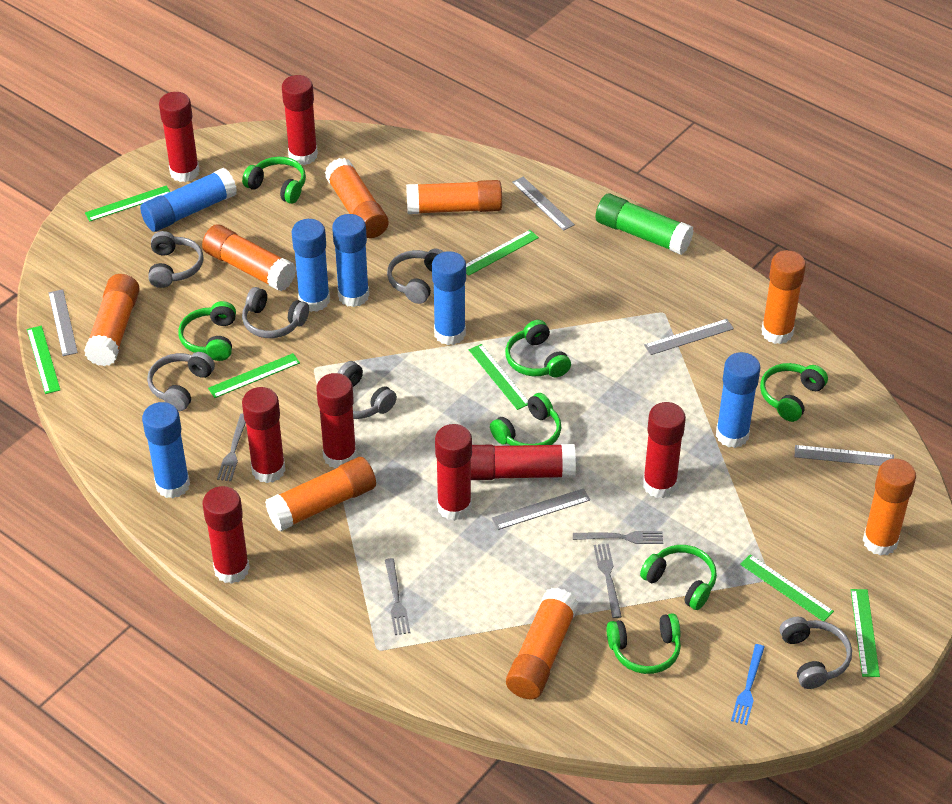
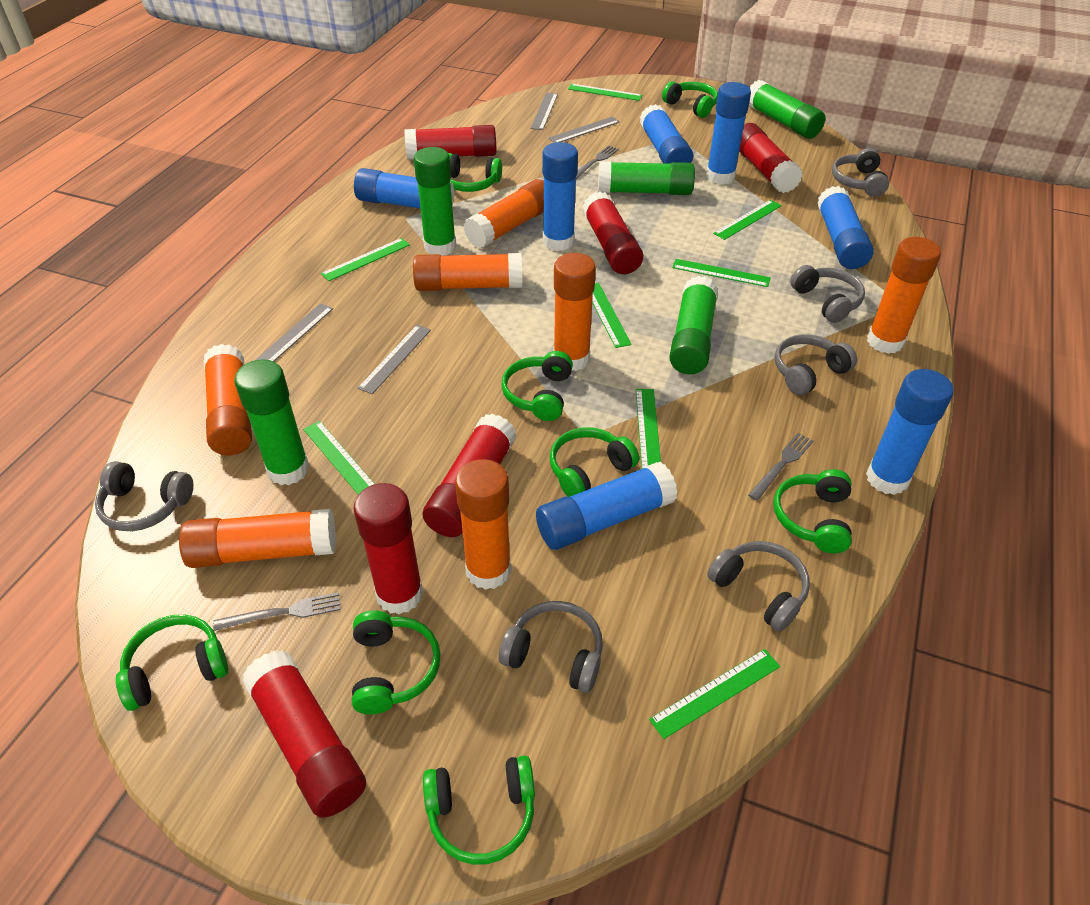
blue fork: 1 -> 0
blue glue stick: 6 -> 7
green glue stick: 1 -> 5
green headphones: 7 -> 8
green ruler: 7 -> 8
grey fork: 4 -> 3
grey ruler: 5 -> 4
orange glue stick: 8 -> 7
red glue stick: 8 -> 6

